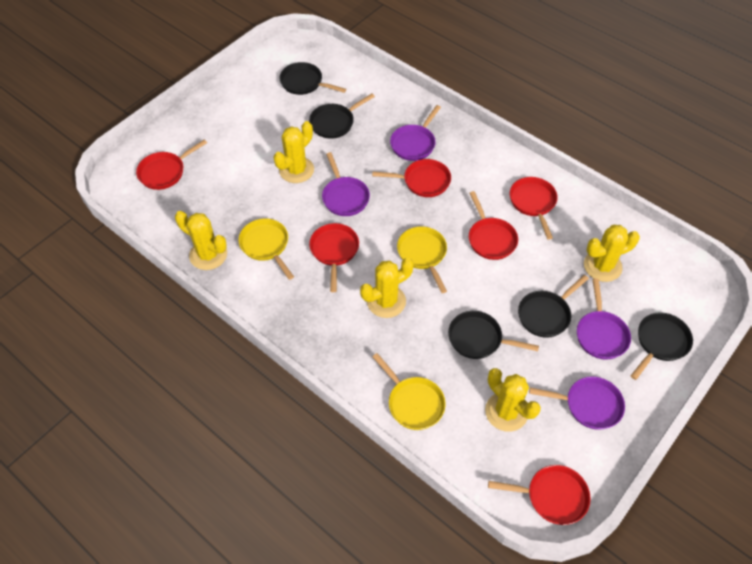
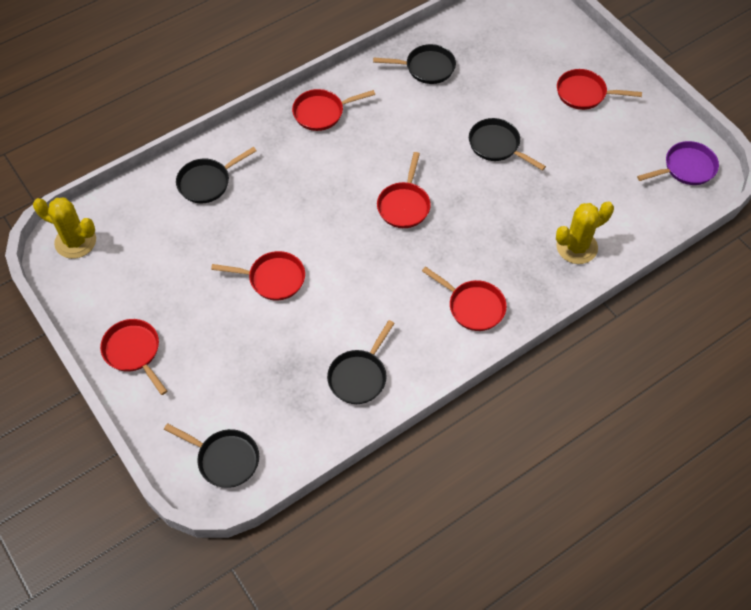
purple pan: 4 -> 1
yellow cactus: 5 -> 2
yellow pan: 3 -> 0

